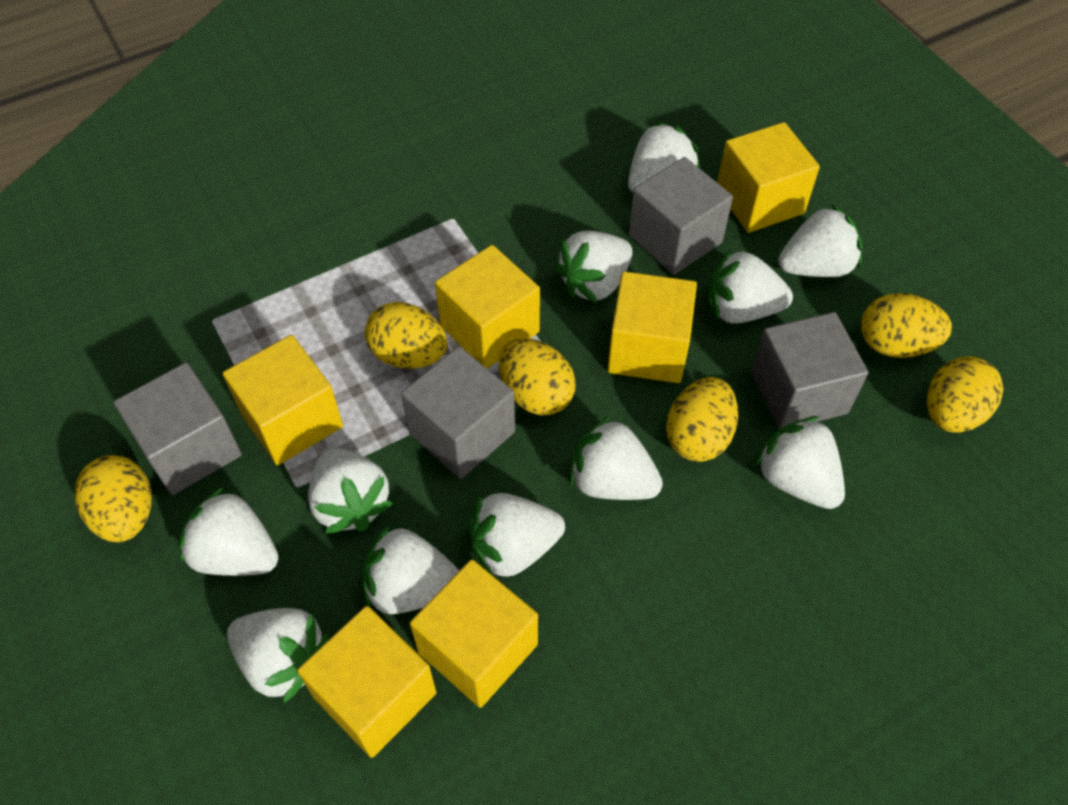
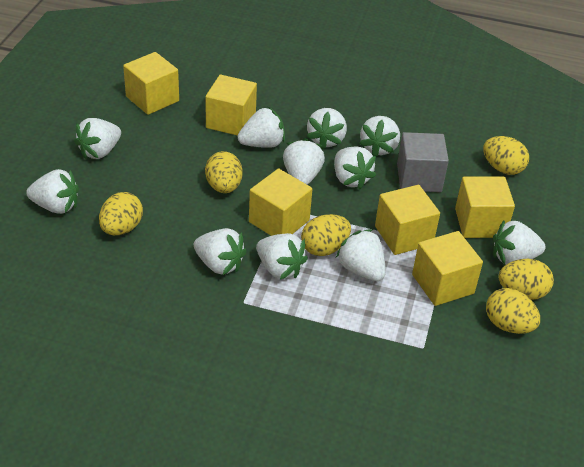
grey cube: 4 -> 1

